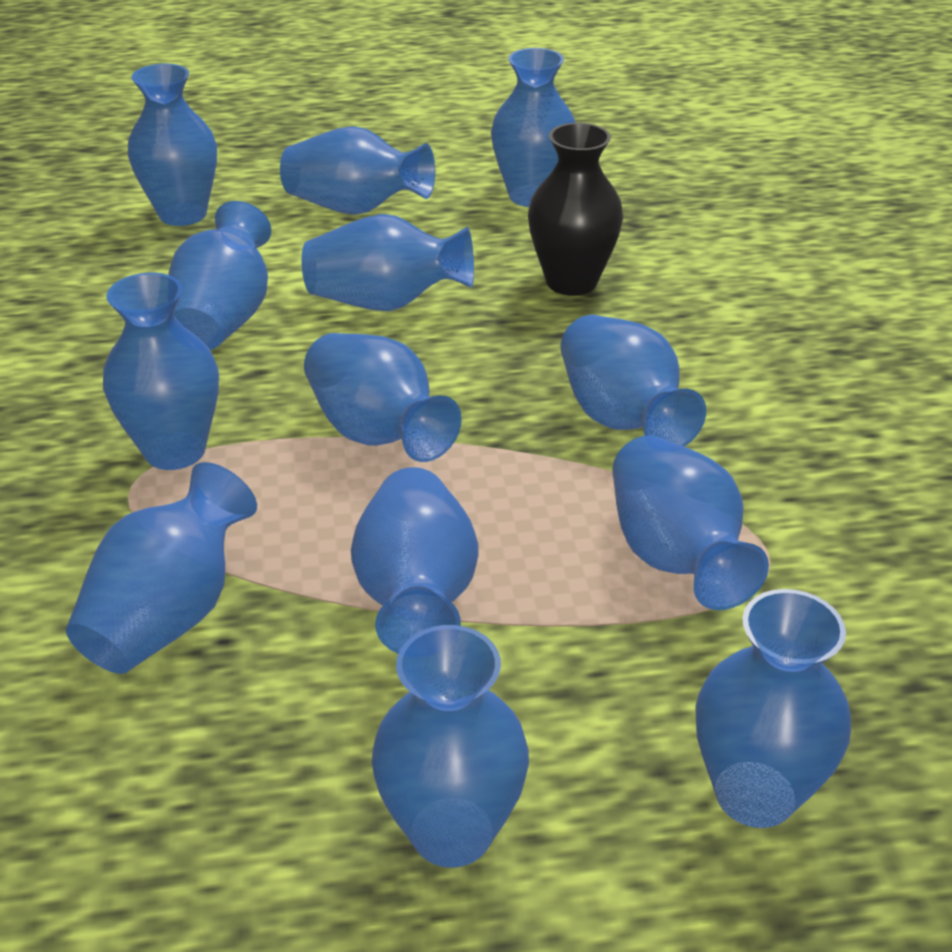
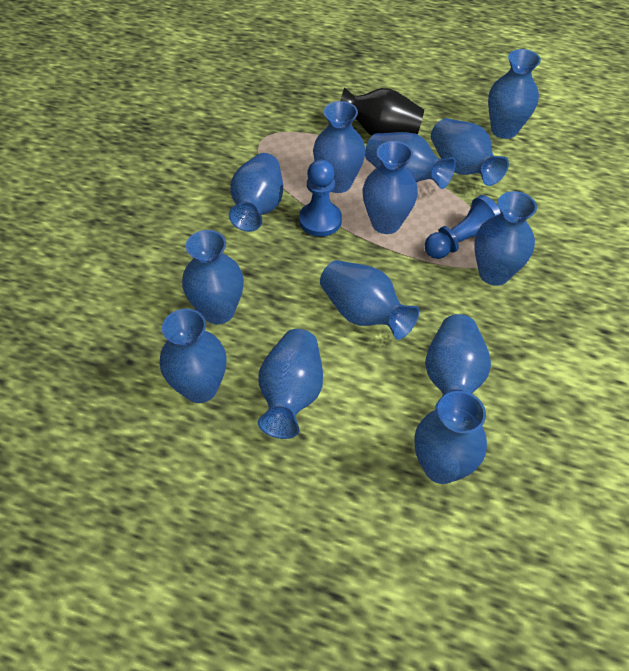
blue pawn: 0 -> 2

